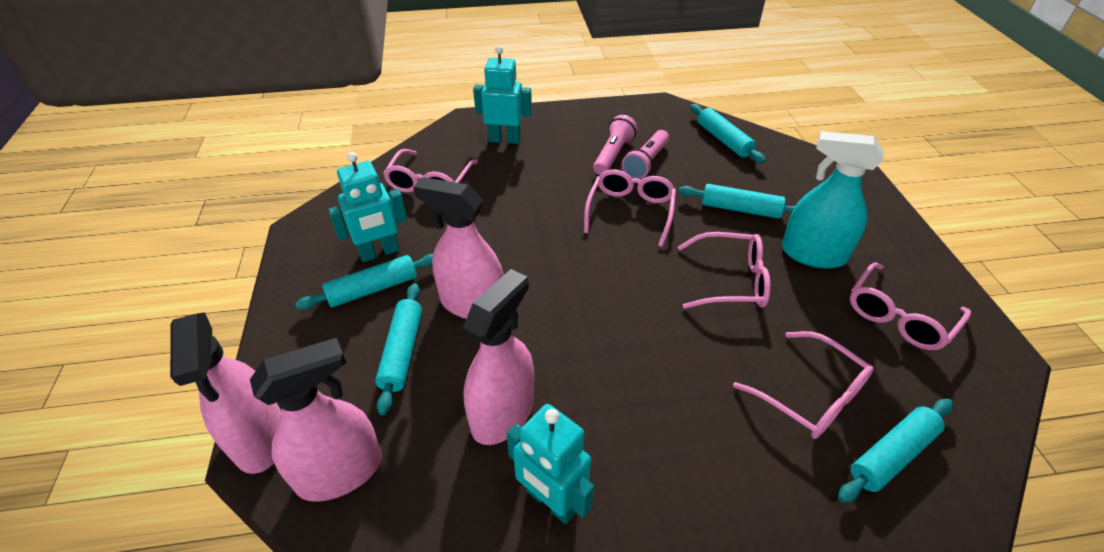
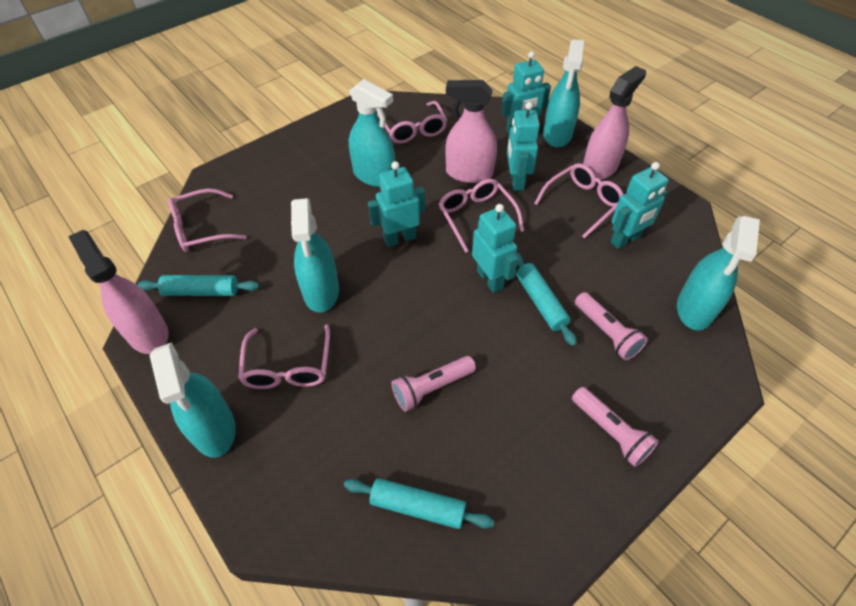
pink flashlight: 2 -> 3
pink spray bottle: 4 -> 3
turquoise robot: 3 -> 5
turquoise rolling pin: 5 -> 3
turquoise spray bottle: 1 -> 5

